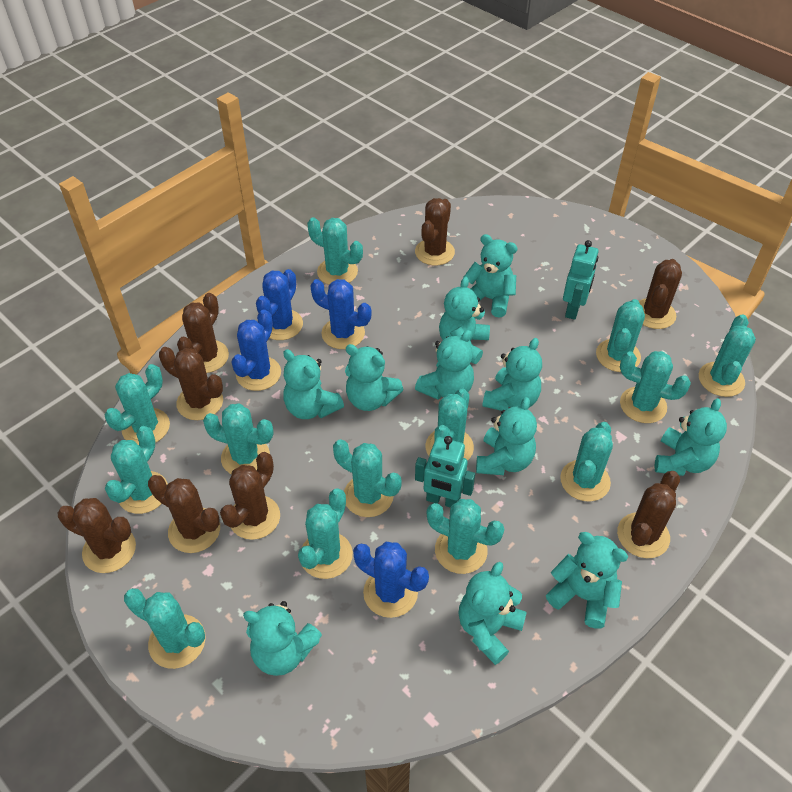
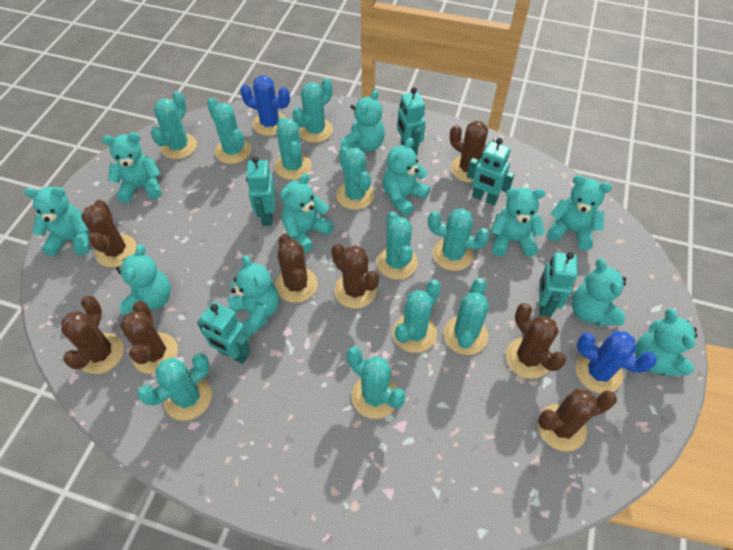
blue cactus: 4 -> 2
turquoise cactus: 13 -> 11
turquoise robot: 2 -> 5

